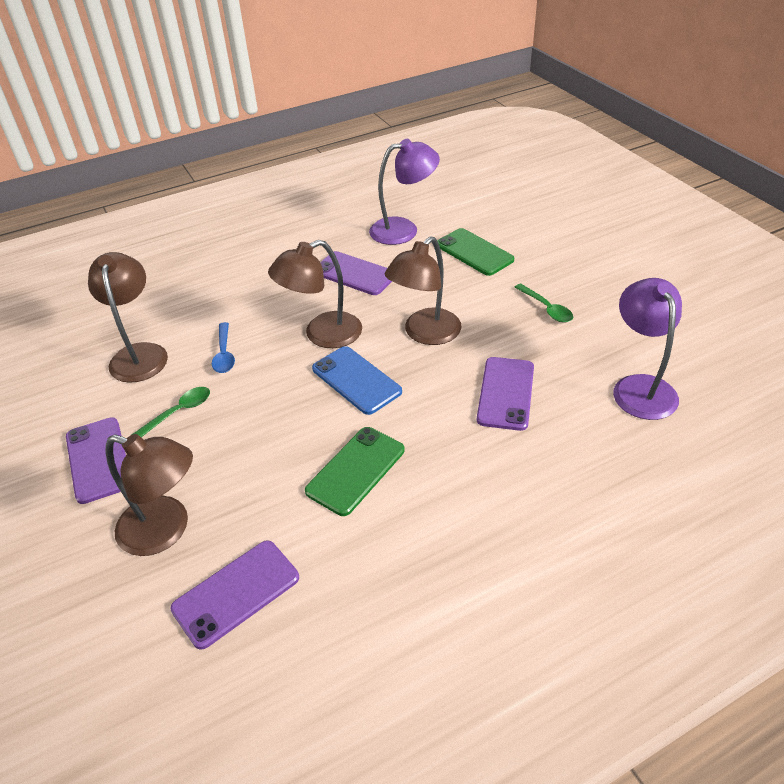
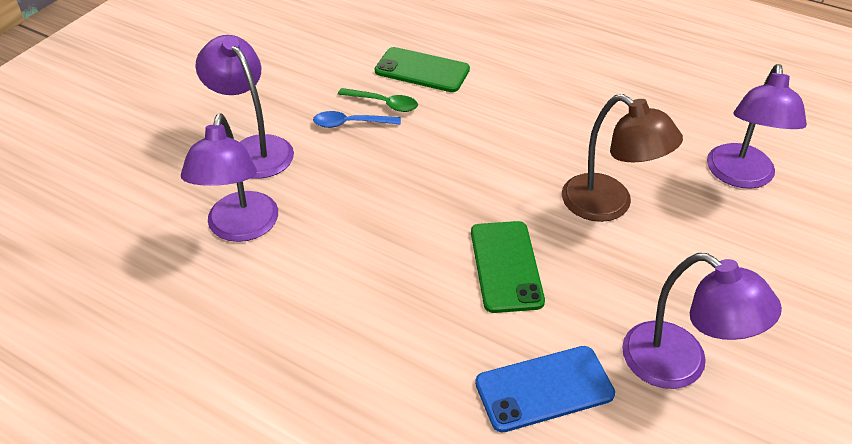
brown lamp: 4 -> 1
green spoon: 2 -> 1
purple lamp: 2 -> 4
purple phone: 4 -> 0

